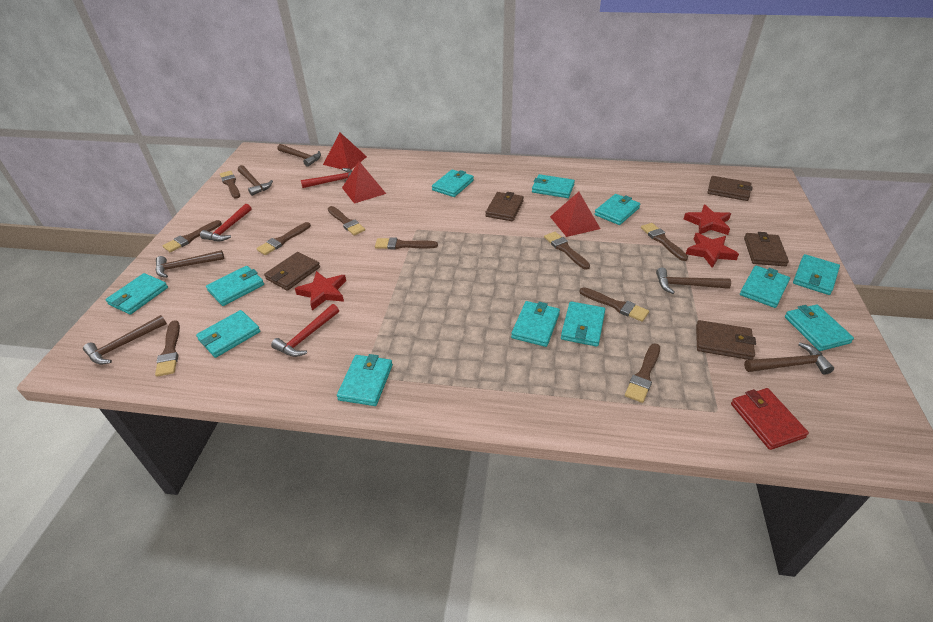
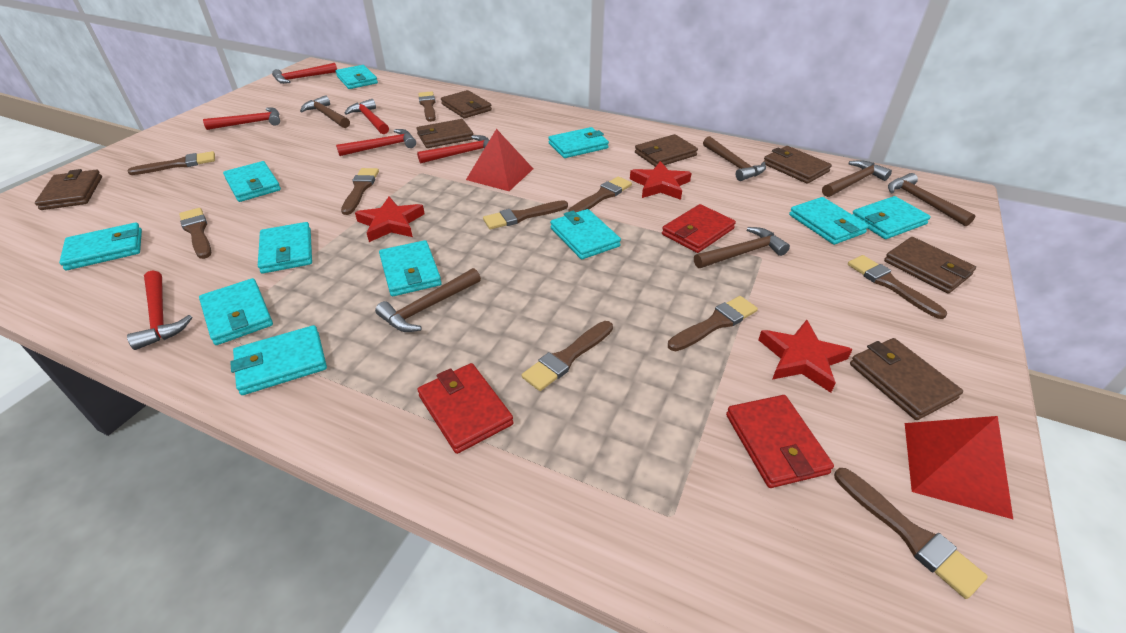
brown wallet: 5 -> 7
red hammer: 3 -> 6
red pyramid: 3 -> 2
red wallet: 1 -> 3
turquoise wallet: 12 -> 11

